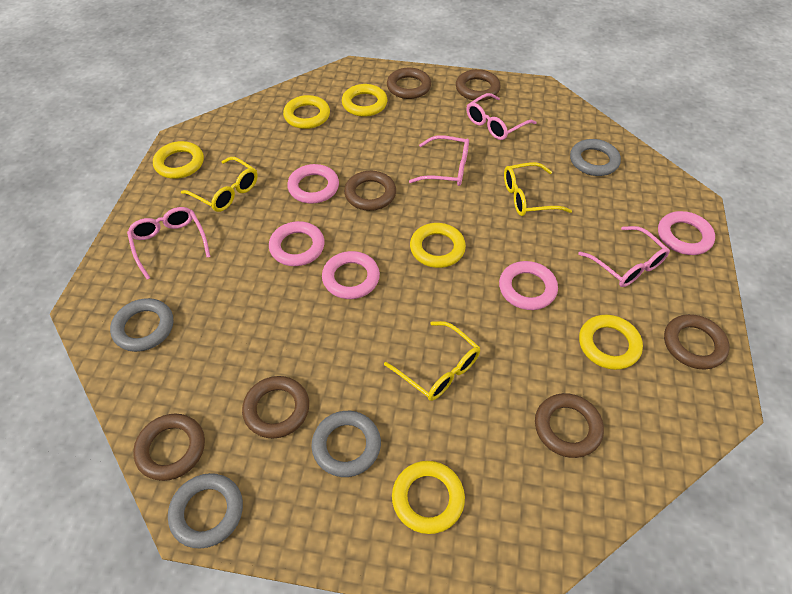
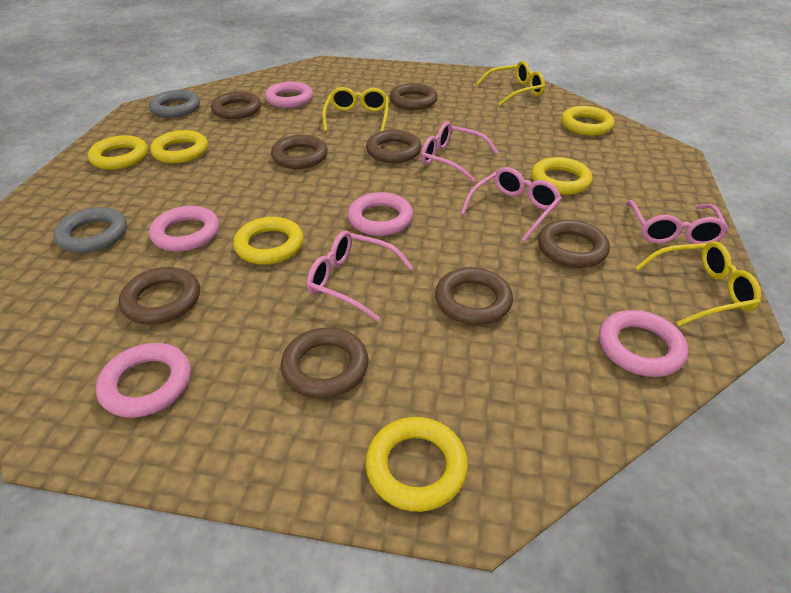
brown ring: 7 -> 8
grey ring: 4 -> 2

